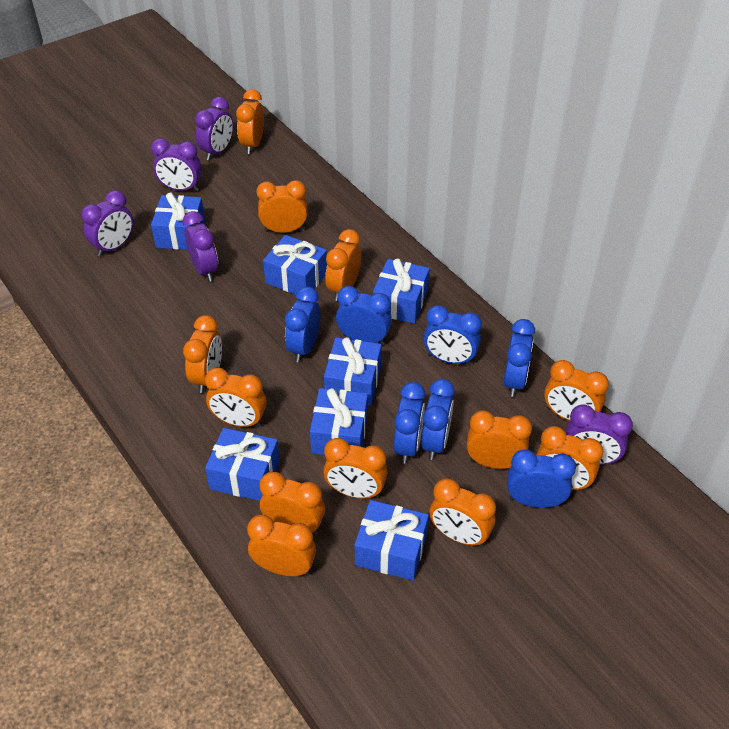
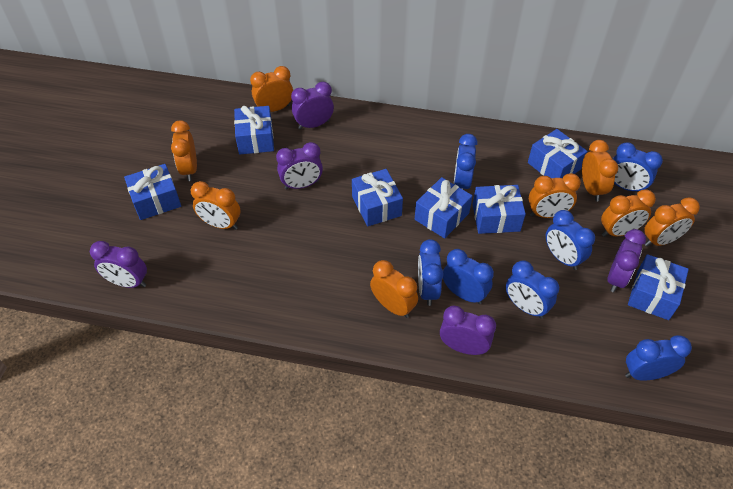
orange clock: 12 -> 8

